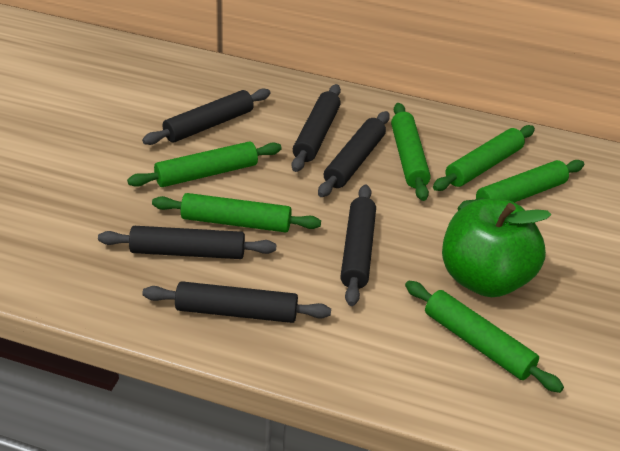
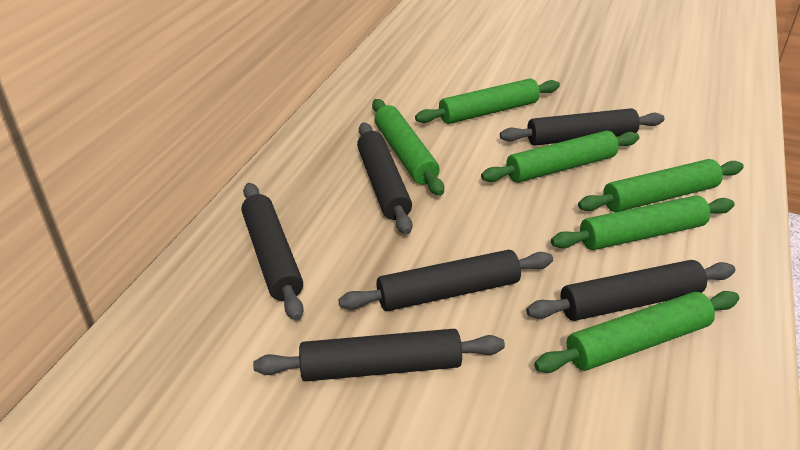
green apple: 1 -> 0

